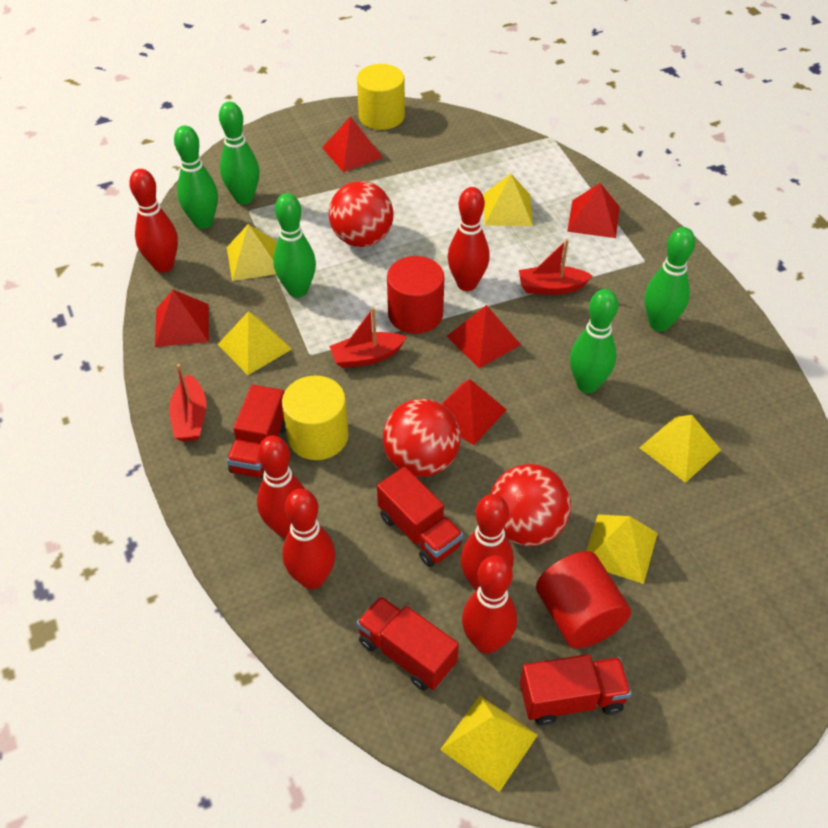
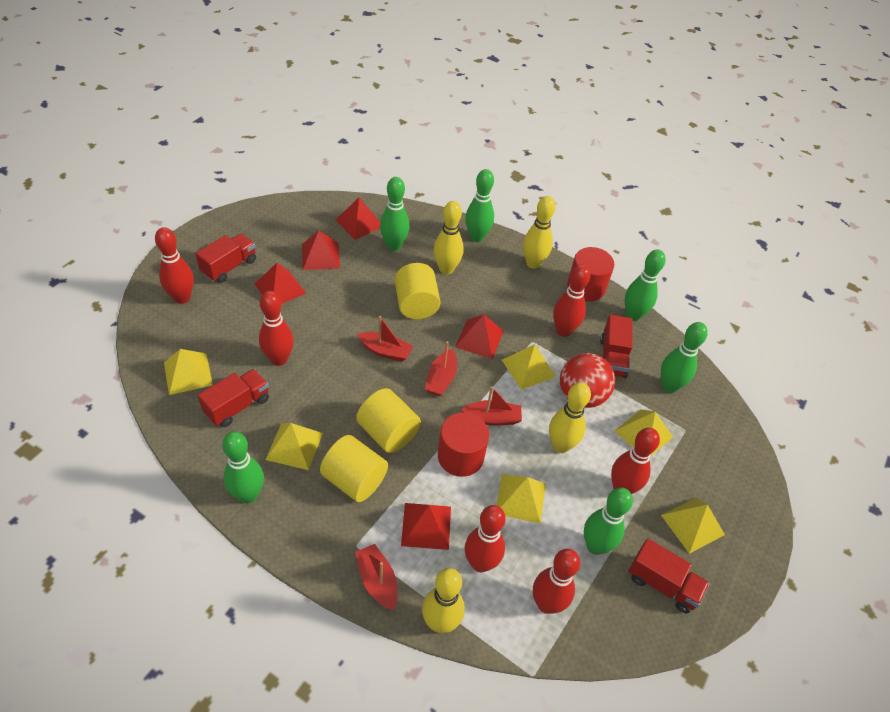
green bowling pin: 5 -> 6
red ball: 3 -> 1
red boat: 3 -> 4
yellow bowling pin: 0 -> 4
yellow cylinder: 2 -> 3

